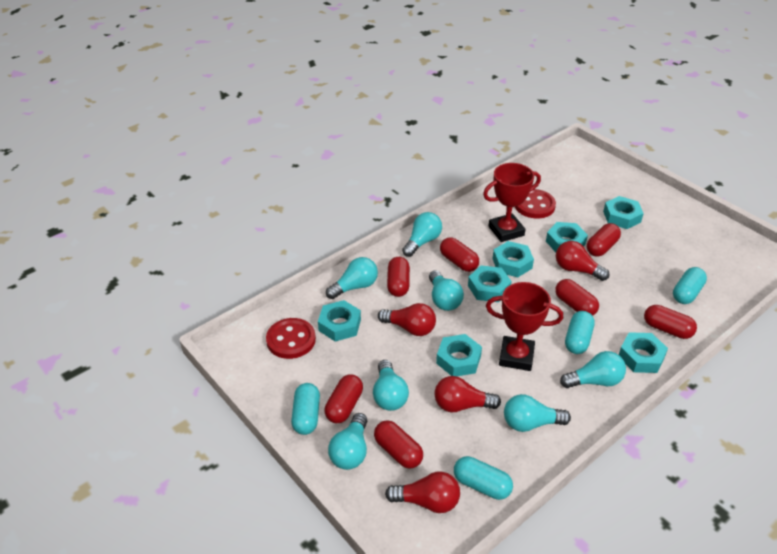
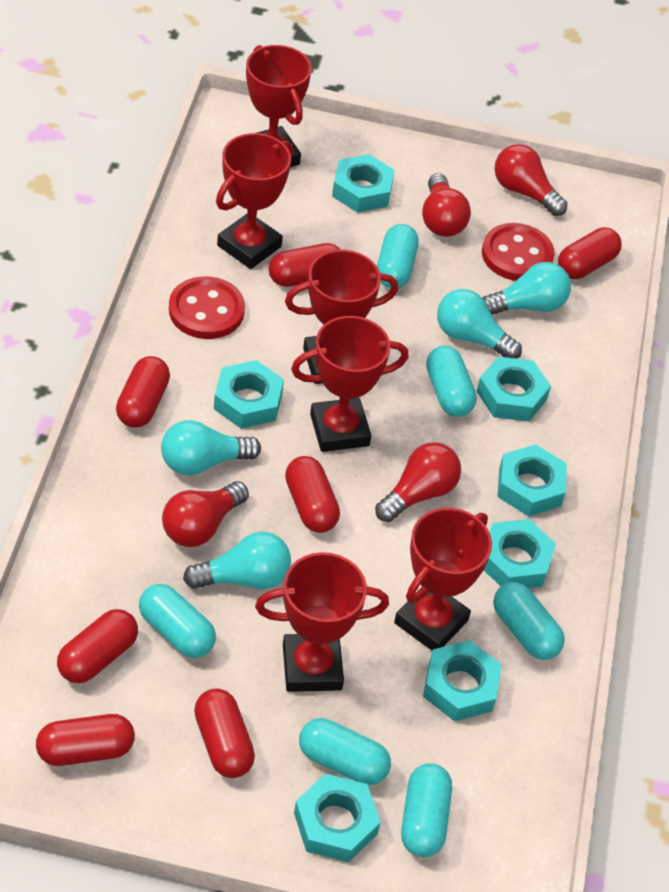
red trophy: 2 -> 6
turquoise capsule: 4 -> 6
turquoise light bulb: 7 -> 4

